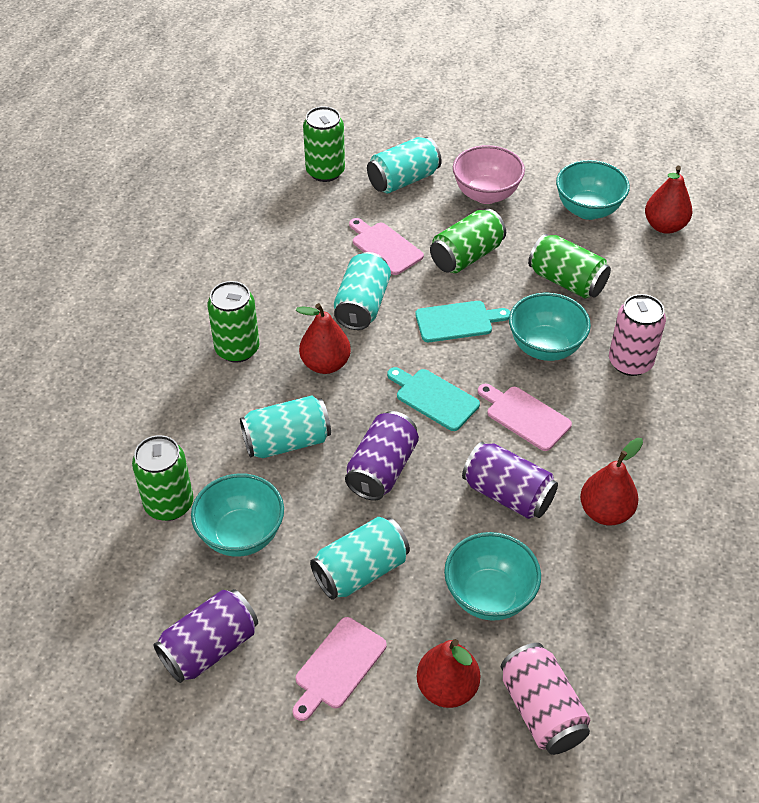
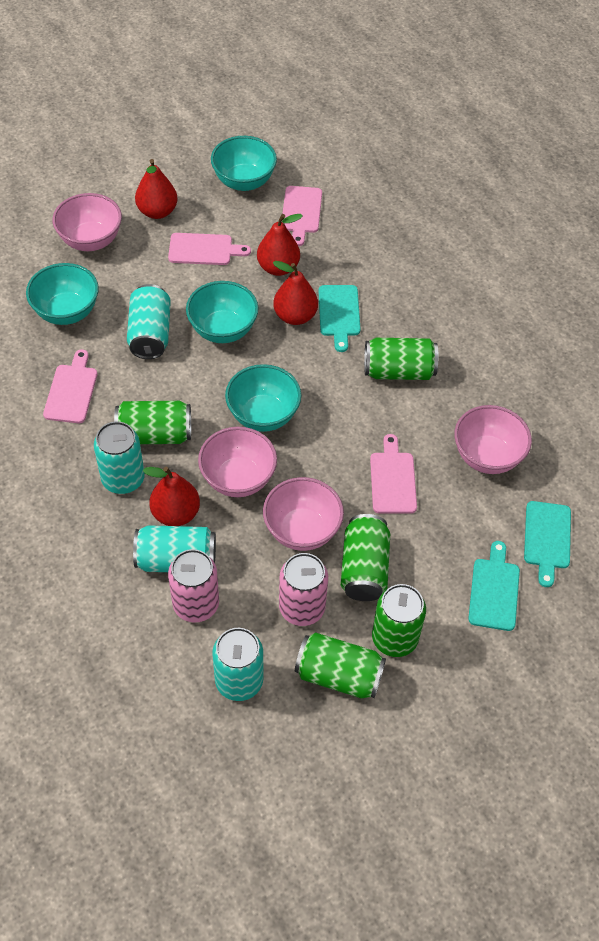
pink bowl: 1 -> 4
pink cutting board: 3 -> 4
purple can: 3 -> 0
turquoise cutting board: 2 -> 3

